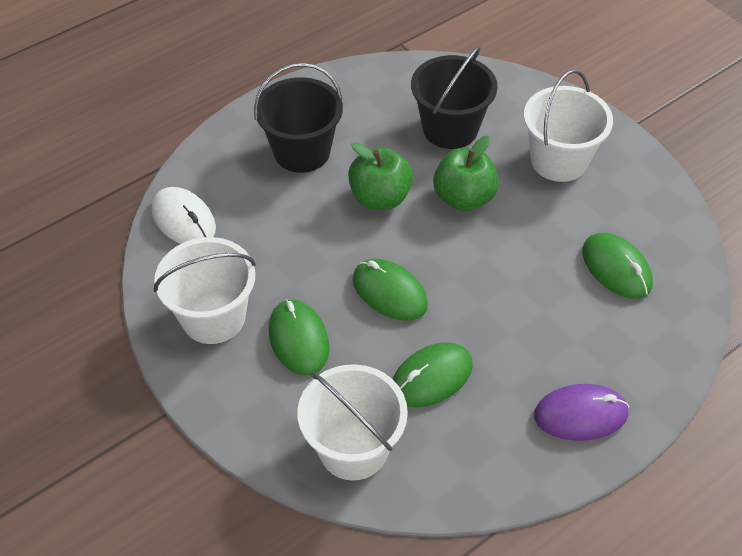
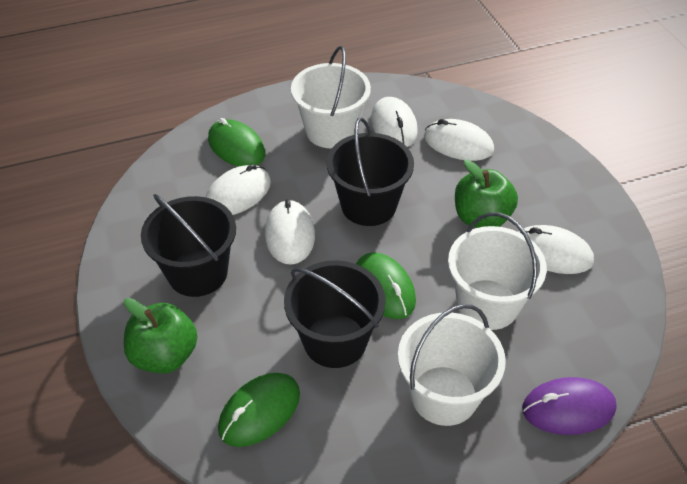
black bucket: 2 -> 3
green mouse: 4 -> 3
white mouse: 1 -> 5

